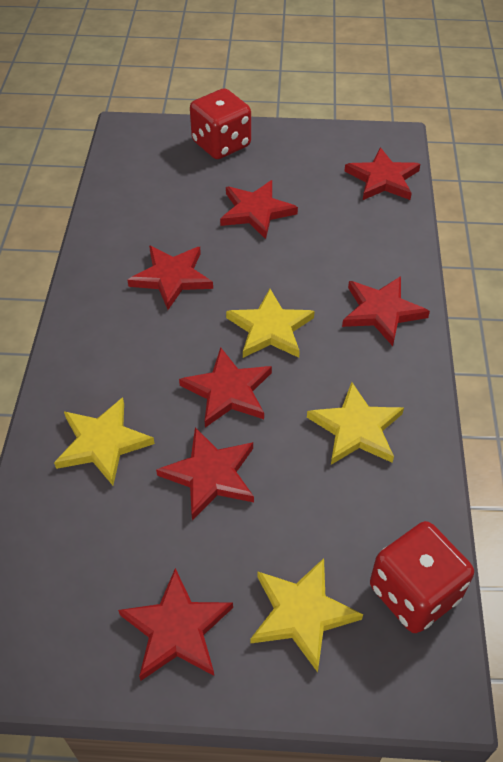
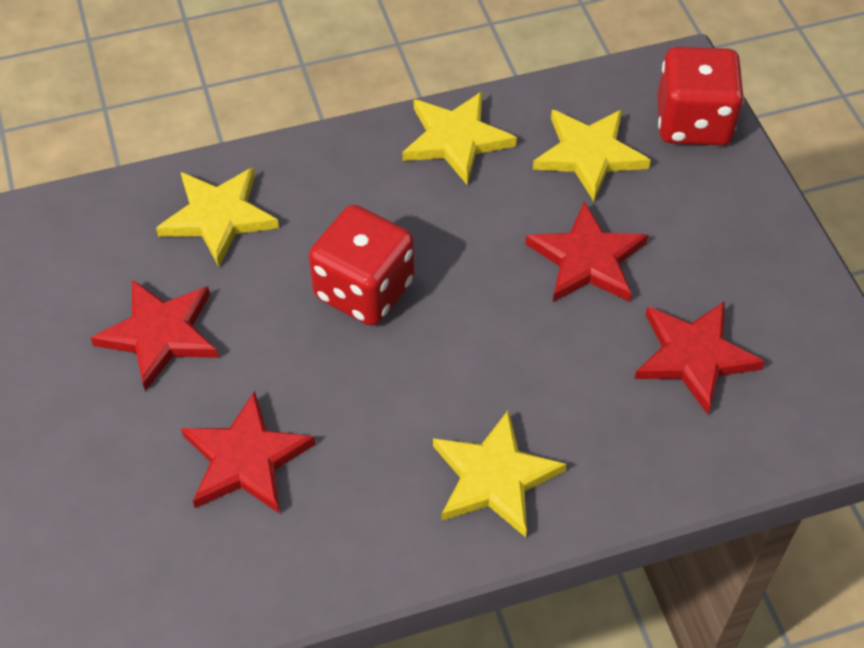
red star: 7 -> 4

